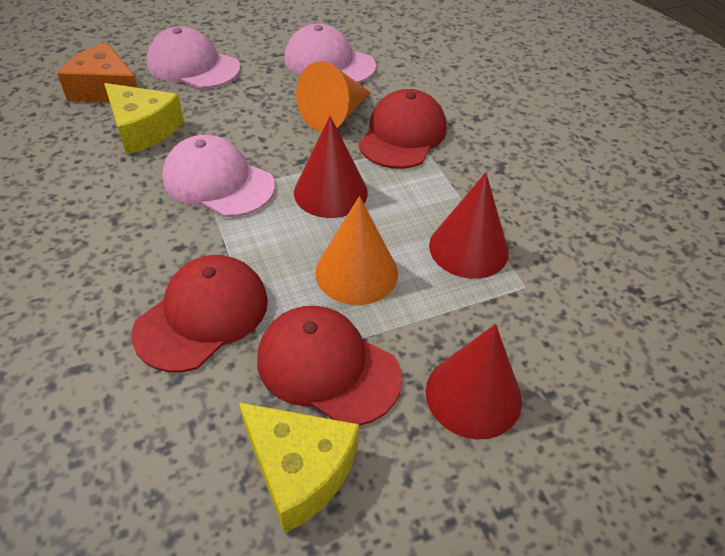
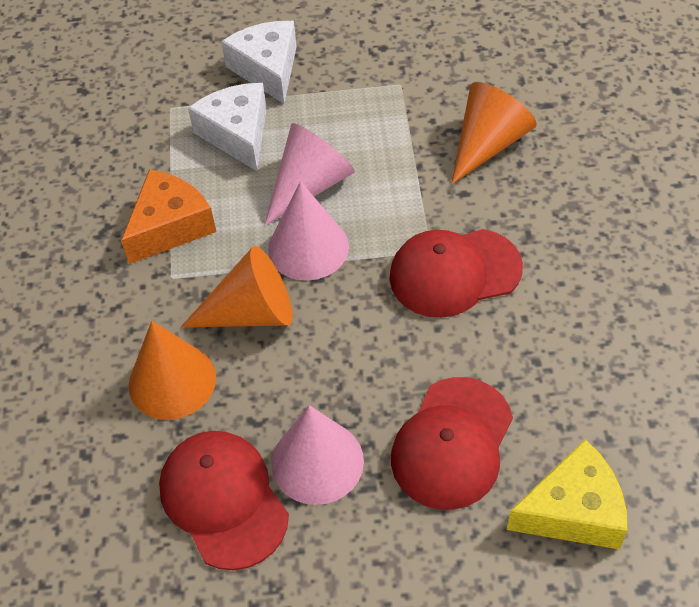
orange cone: 2 -> 3
pink cap: 3 -> 0
pink cone: 0 -> 3
red cone: 3 -> 0
white cheese: 0 -> 2
yellow cheese: 2 -> 1

